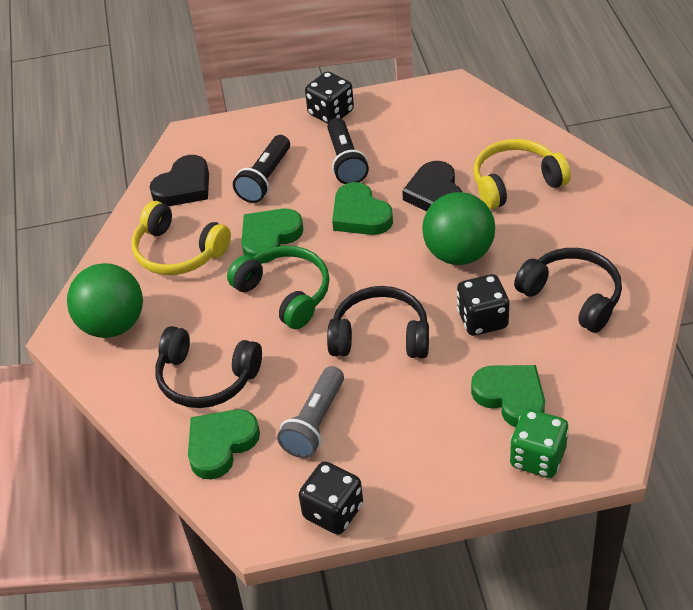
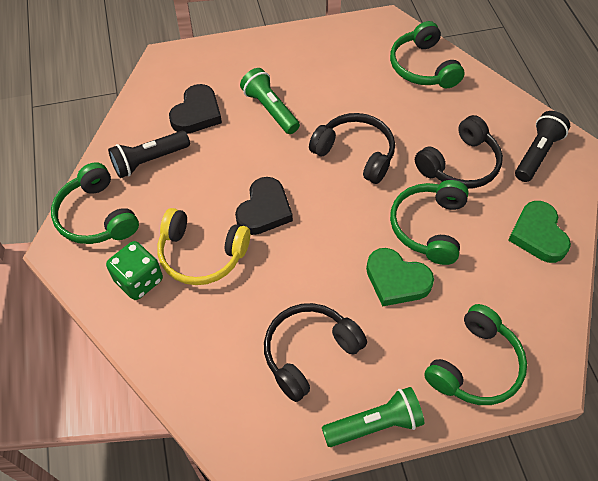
black dice: 3 -> 0
green ball: 2 -> 0
green flashlight: 0 -> 2
green headphones: 1 -> 4
green heart: 4 -> 2
grey flashlight: 1 -> 0
yellow headphones: 2 -> 1

